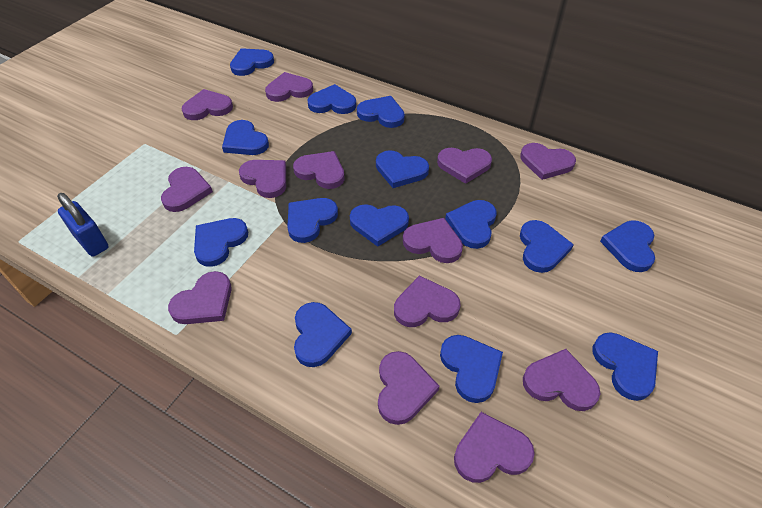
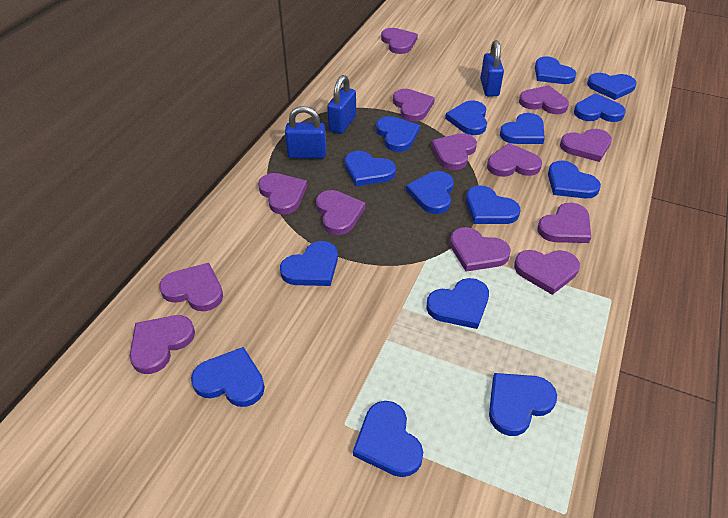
blue heart: 14 -> 15
blue padlock: 1 -> 3

